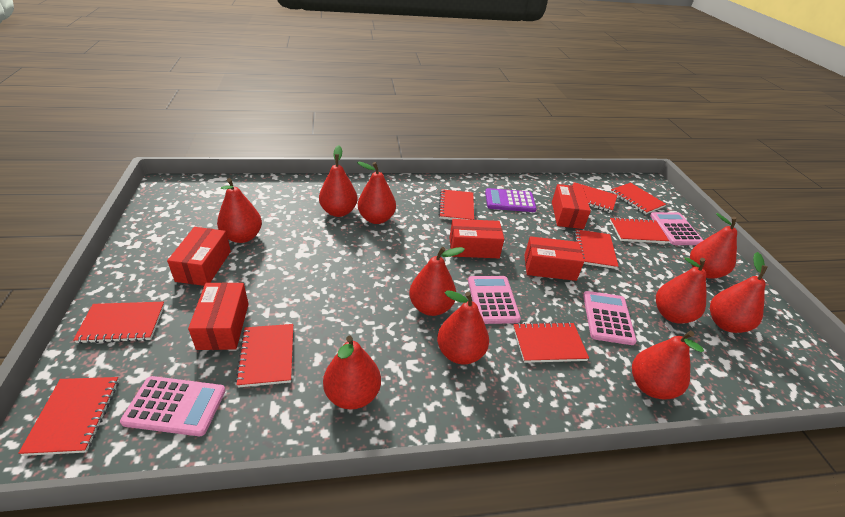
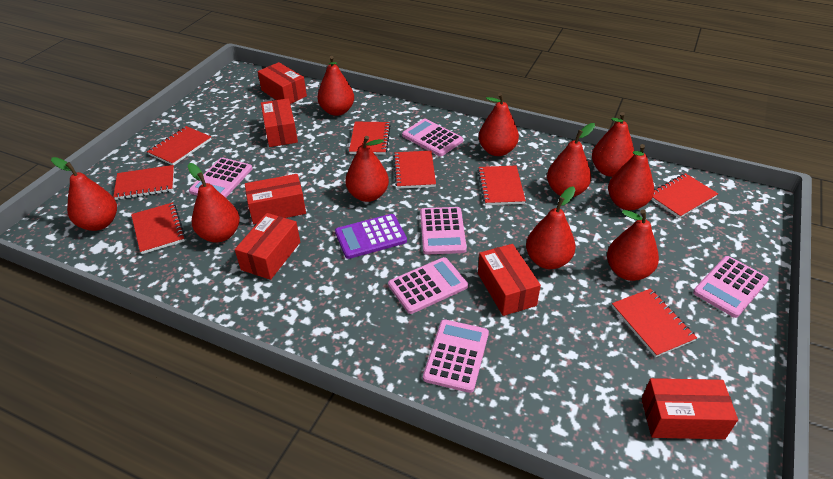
pink calculator: 4 -> 6
red box: 5 -> 6
red notebook: 9 -> 8

